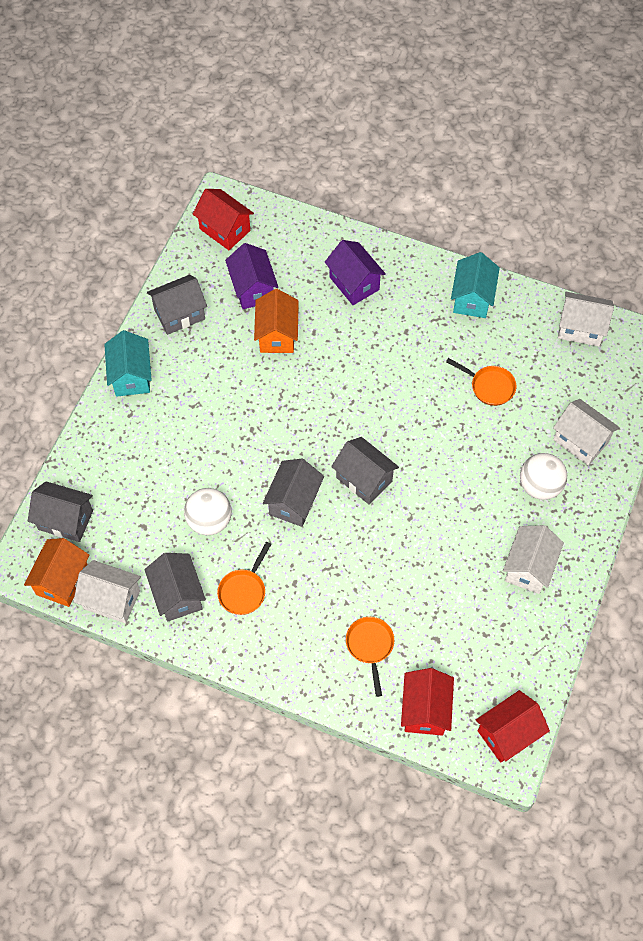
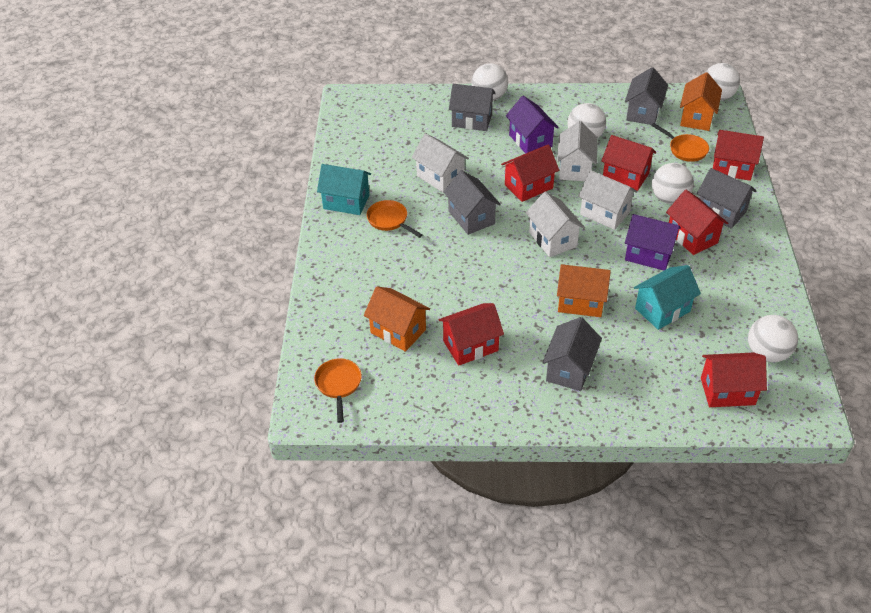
orange house: 2 -> 3
red house: 3 -> 6
white ball: 2 -> 5

